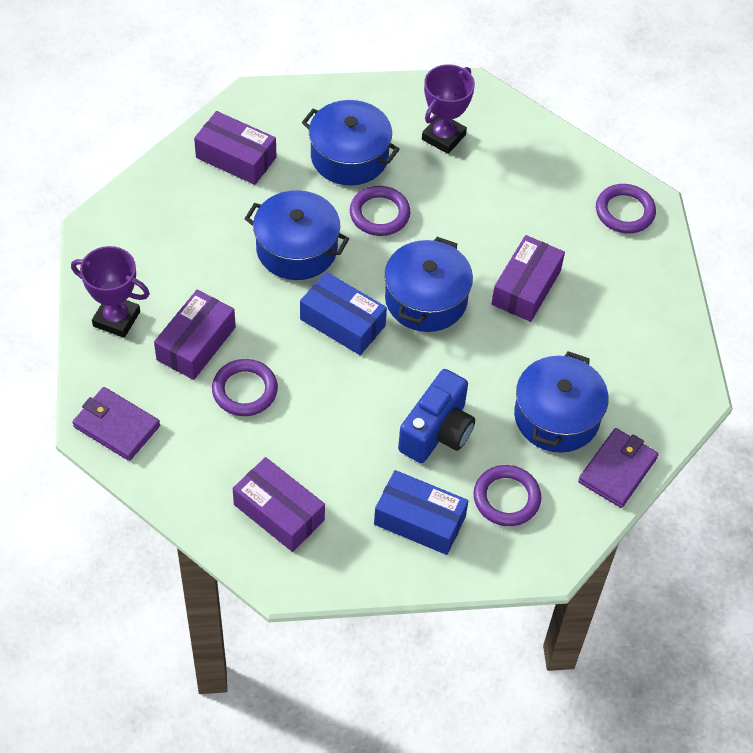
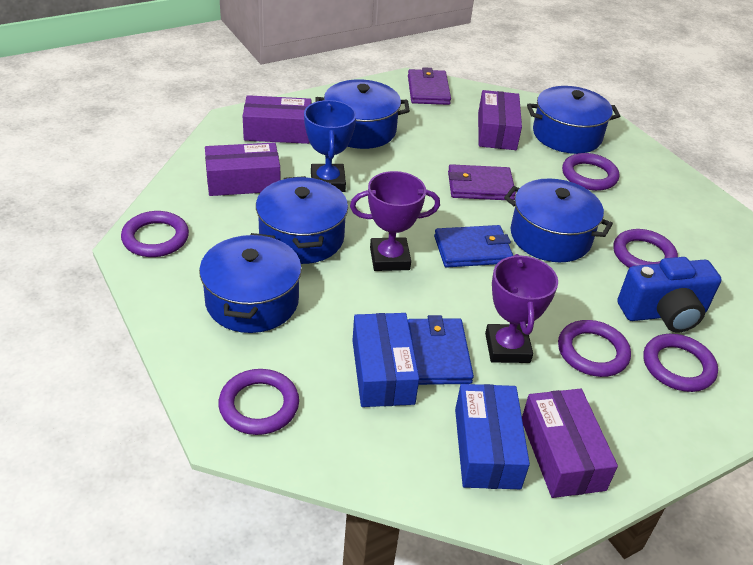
blue pot: 4 -> 5
blue trophy: 0 -> 1
blue wallet: 0 -> 2
purple ring: 4 -> 6

